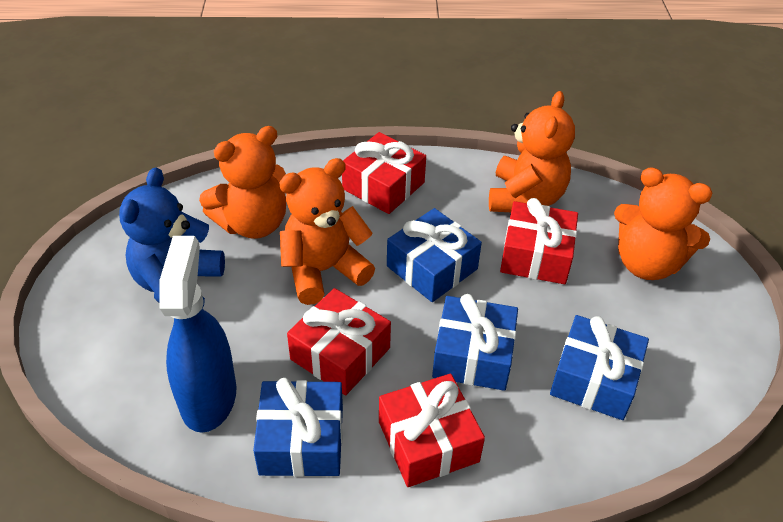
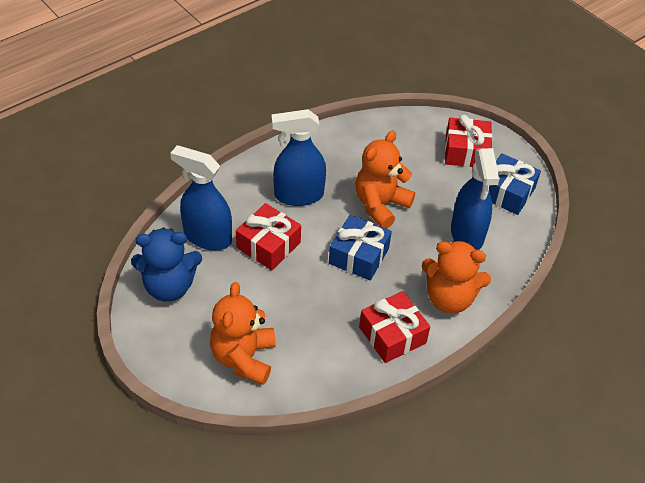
blue gift: 4 -> 2
blue spray bottle: 1 -> 3
orange teddy bear: 4 -> 3
red gift: 4 -> 3

